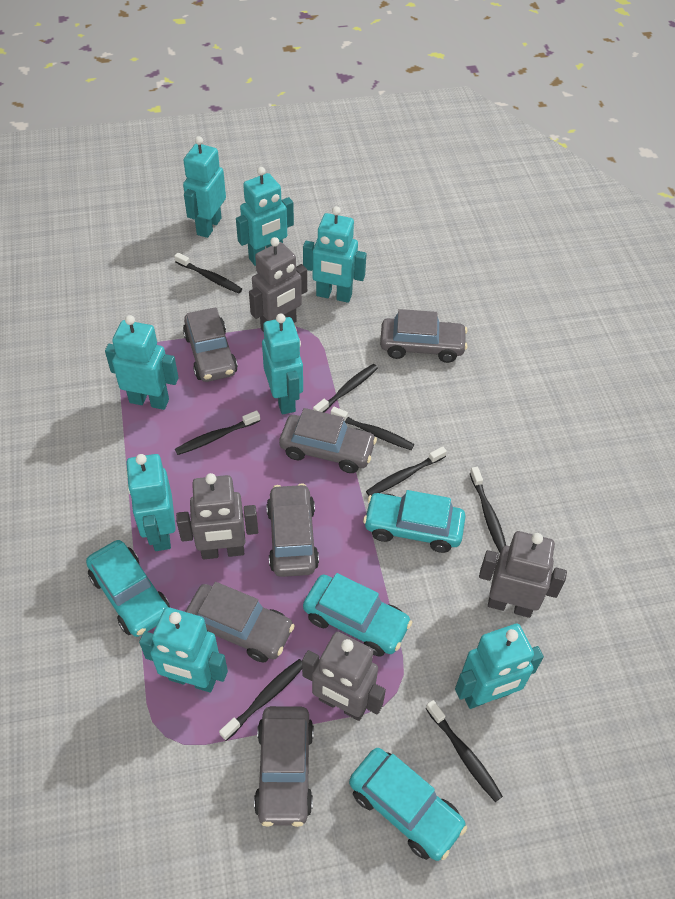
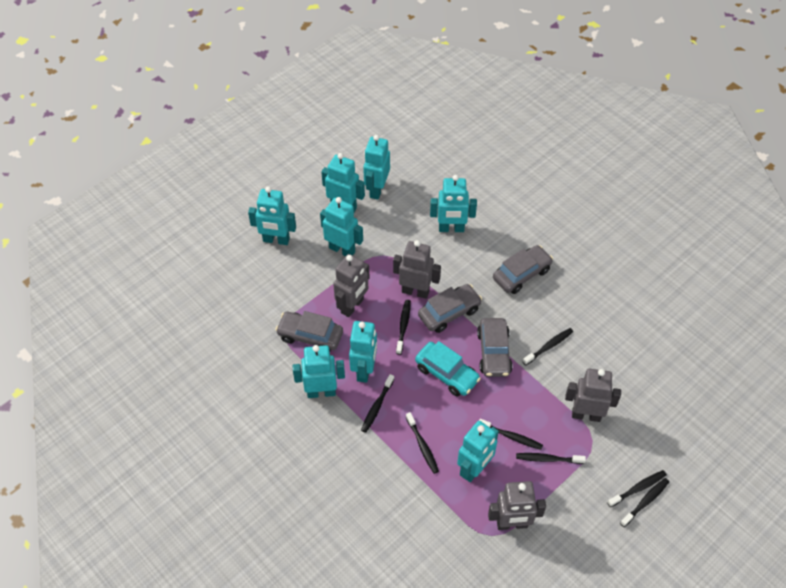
grey car: 6 -> 4
turquoise car: 4 -> 1

